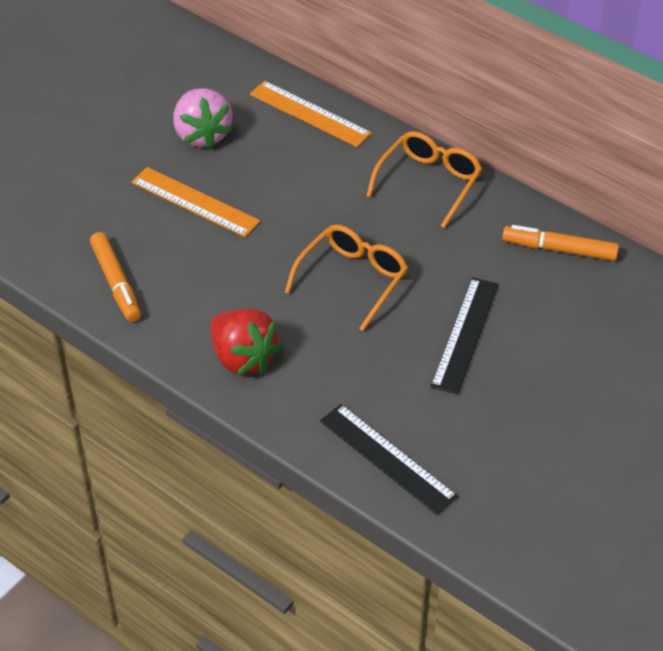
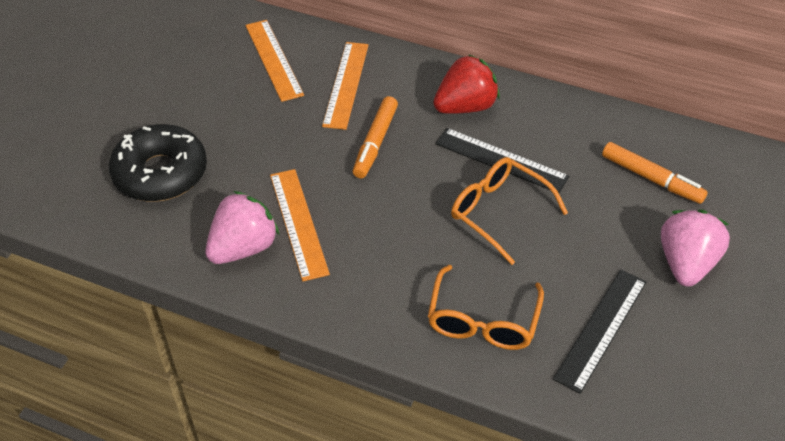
black donut: 0 -> 1
orange ruler: 2 -> 3
pink strawberry: 1 -> 2

